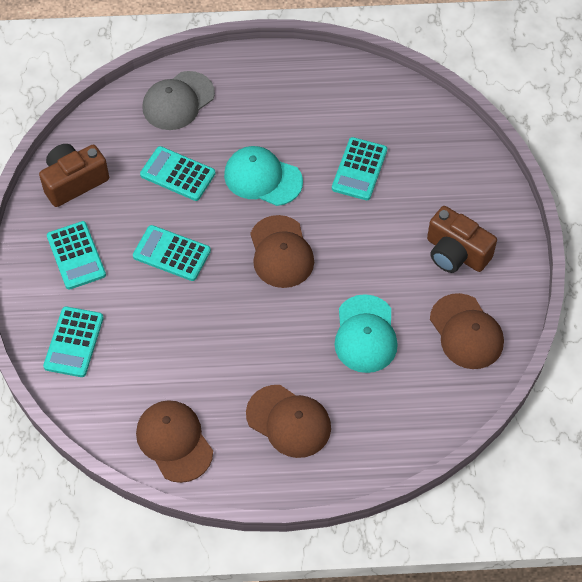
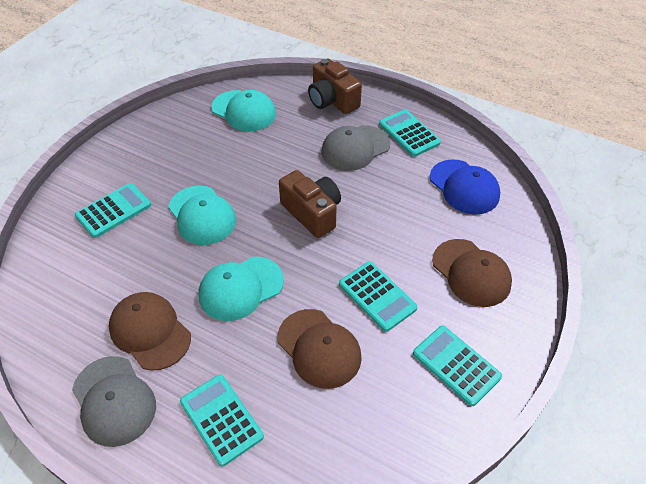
blue cap: 0 -> 1
brown cap: 4 -> 3
grey cap: 1 -> 2
turquoise cap: 2 -> 3

